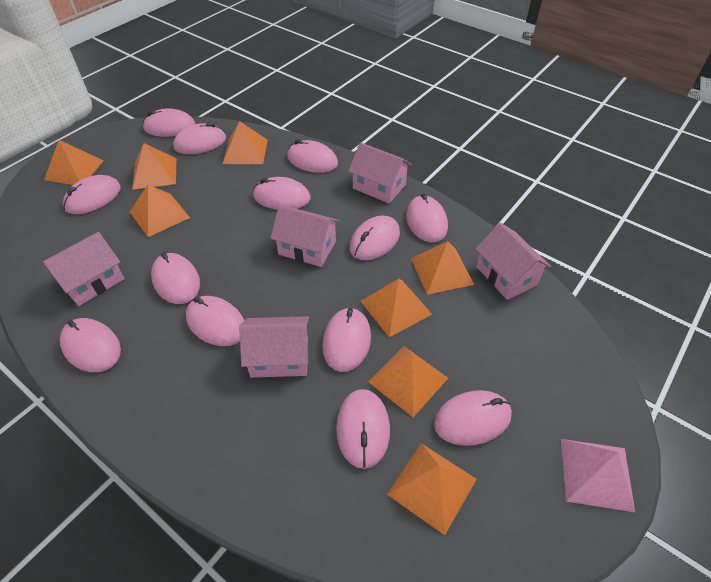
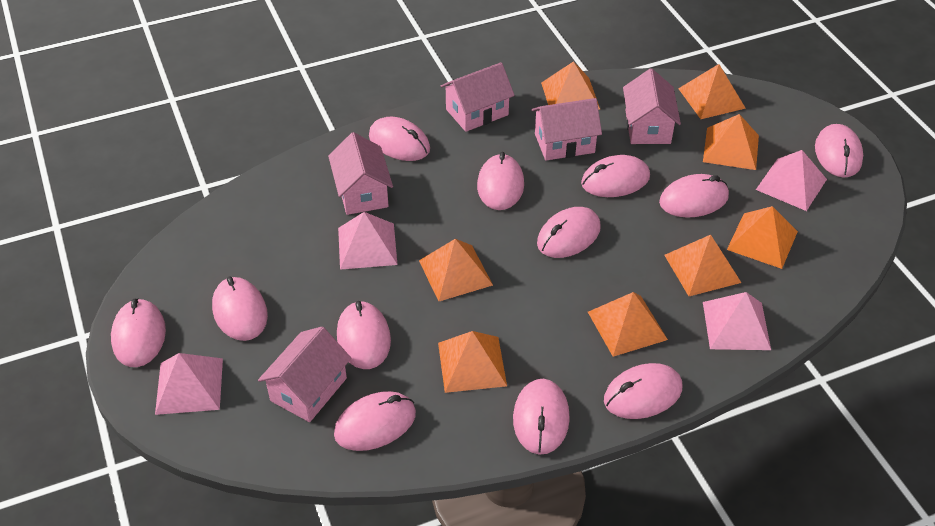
pink mouse: 13 -> 12
pink pyramid: 1 -> 4

